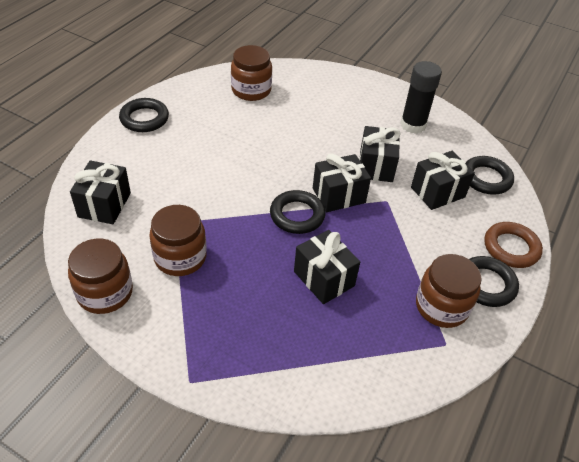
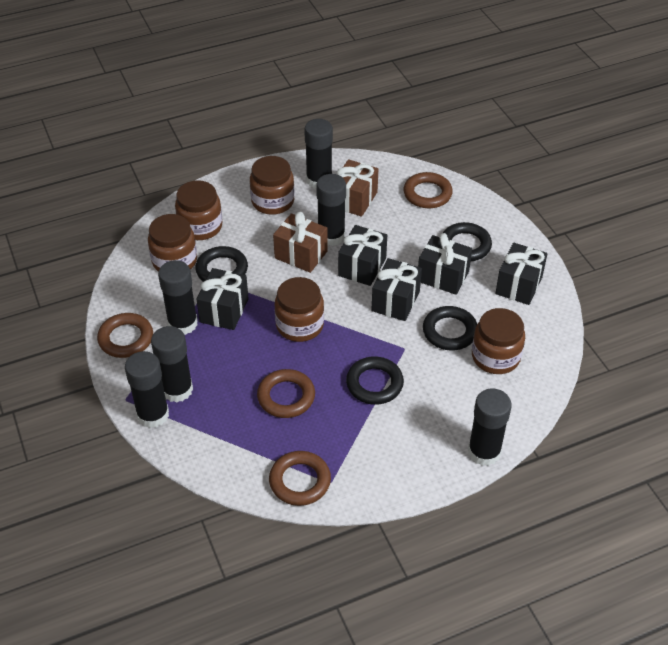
black glue stick: 1 -> 6
brown gift: 0 -> 2
brown jar: 4 -> 5
brown ring: 1 -> 4

